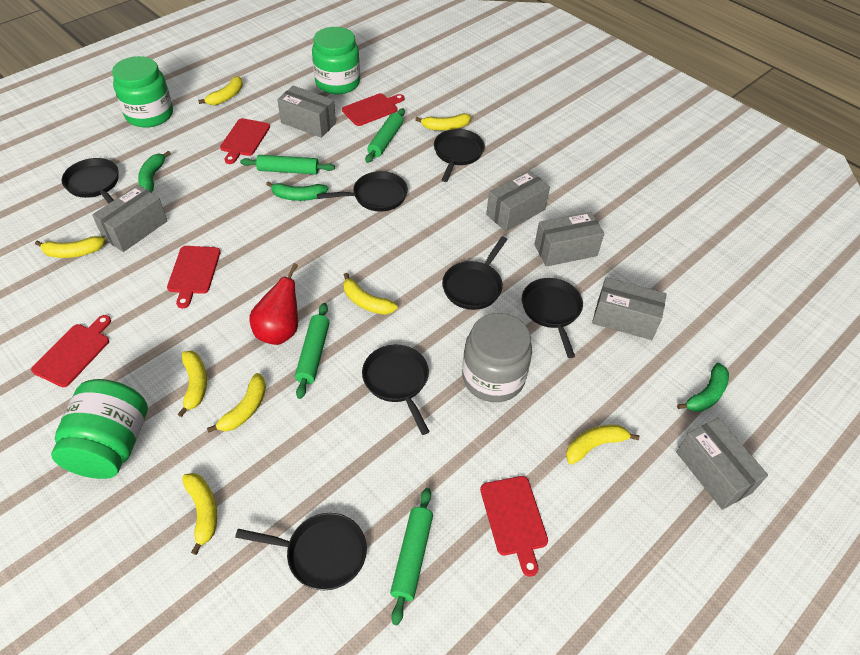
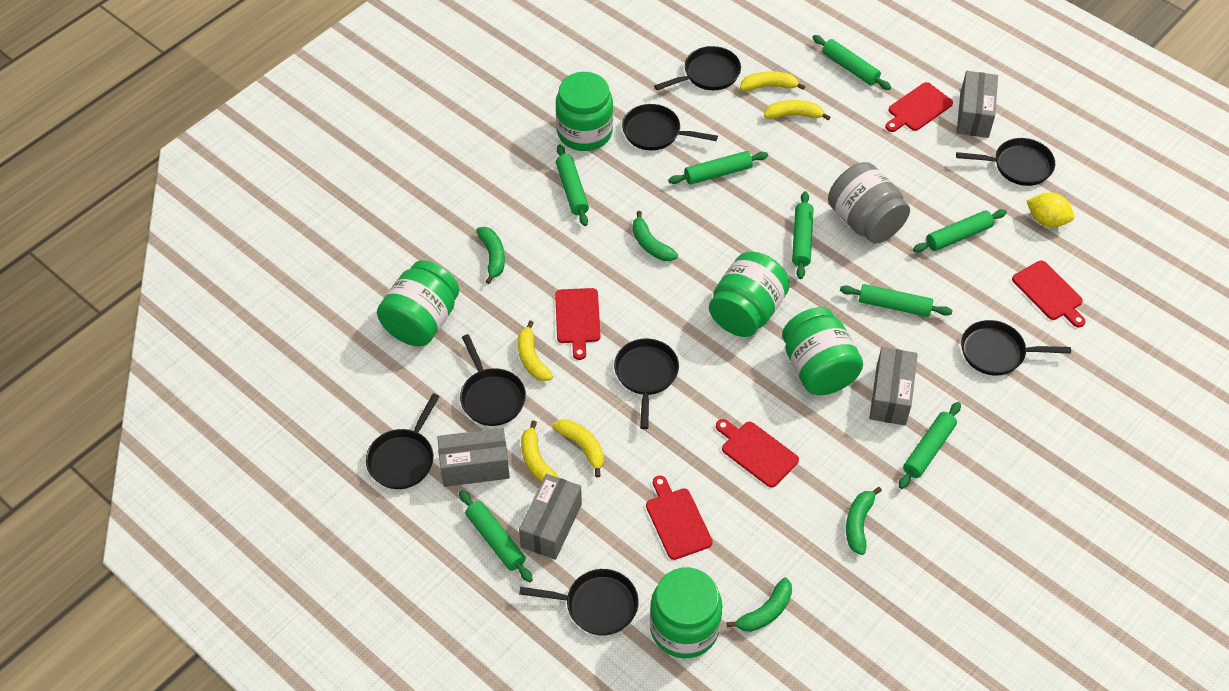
black pan: 7 -> 8
green banana: 3 -> 4
green jar: 3 -> 5
green rolling pin: 4 -> 8
grey box: 6 -> 4
red pear: 1 -> 0
yellow banana: 8 -> 5
yellow lemon: 0 -> 1

